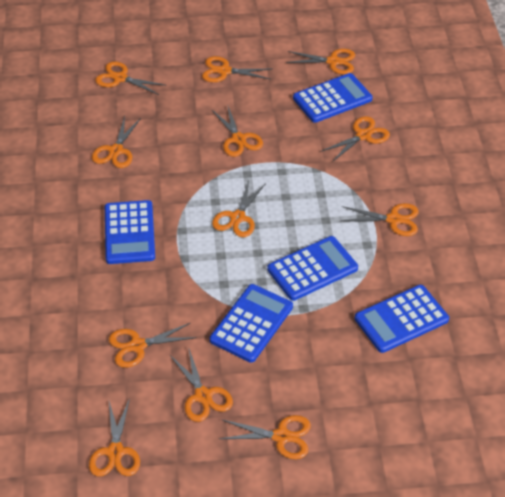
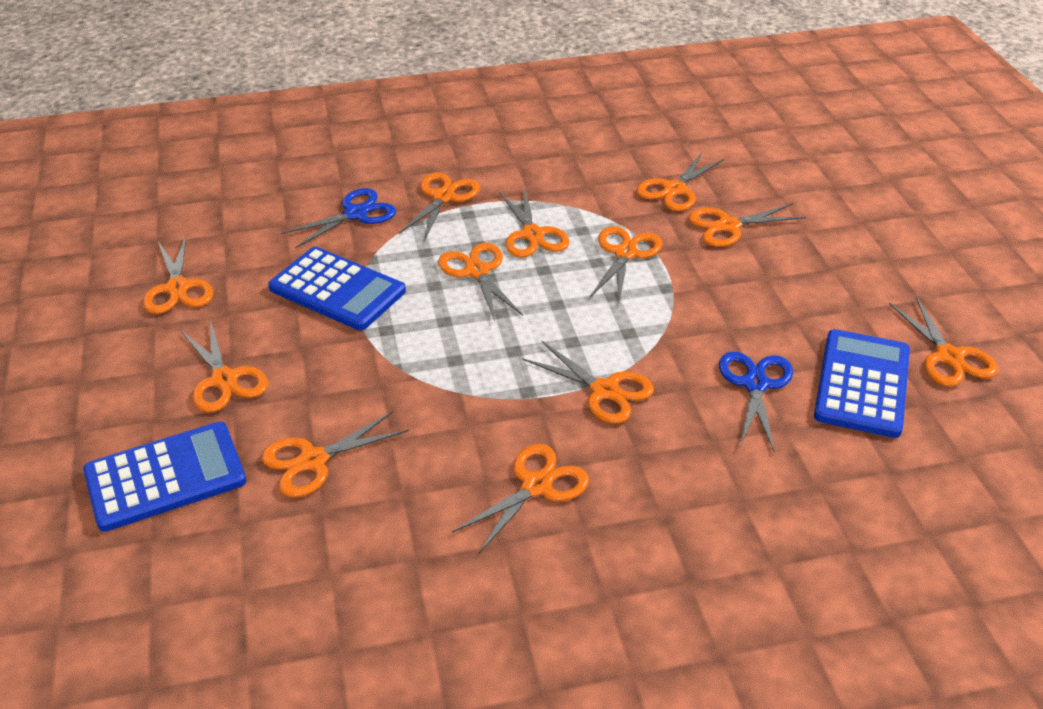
blue calculator: 5 -> 3
blue scissors: 0 -> 2

